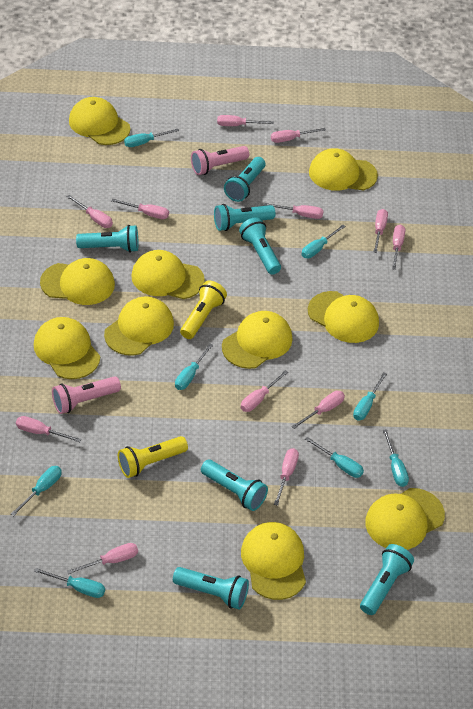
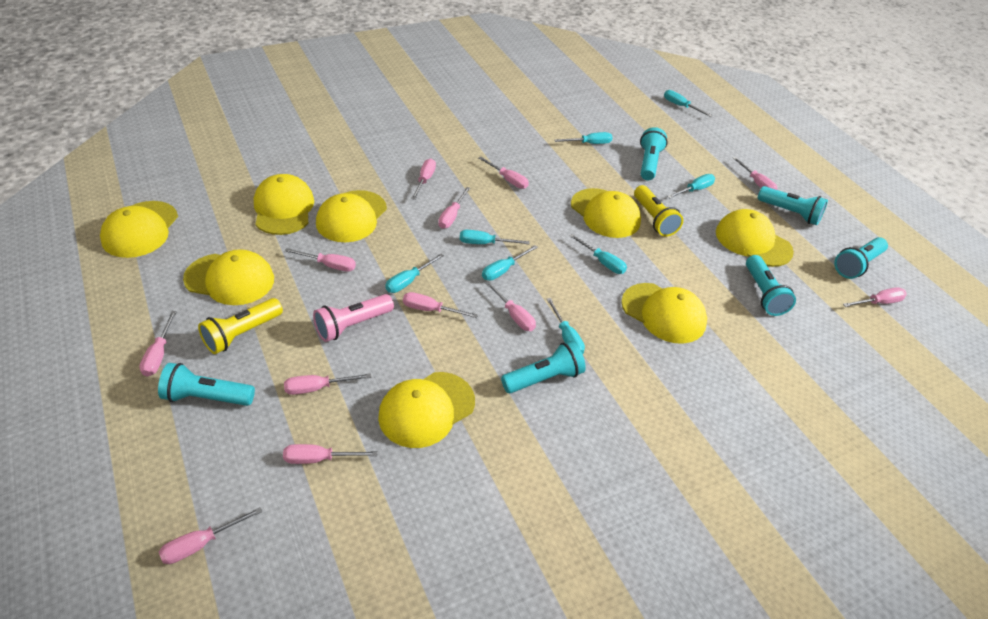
pink flashlight: 2 -> 1
turquoise flashlight: 7 -> 6
yellow cap: 10 -> 8

